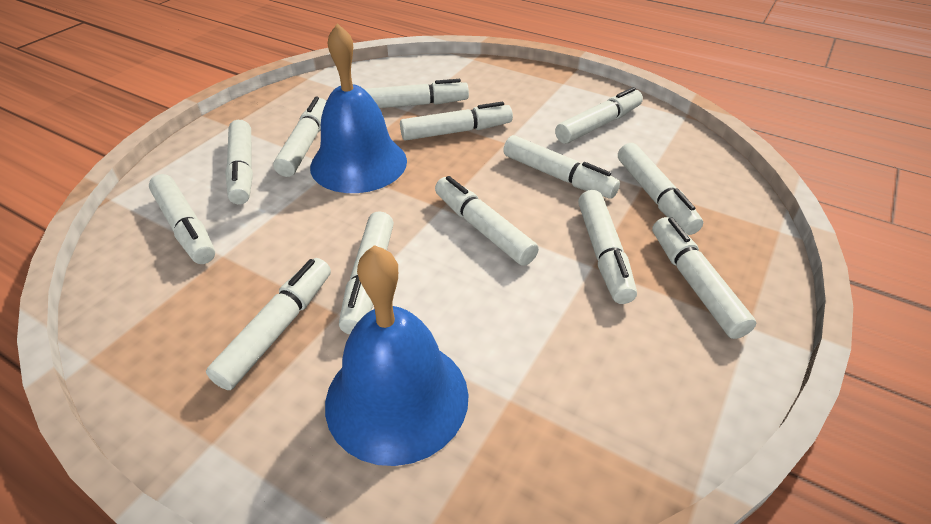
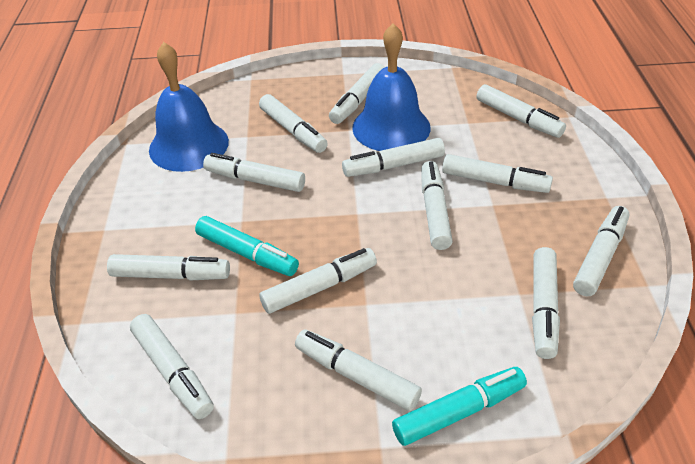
turquoise marker: 0 -> 2

